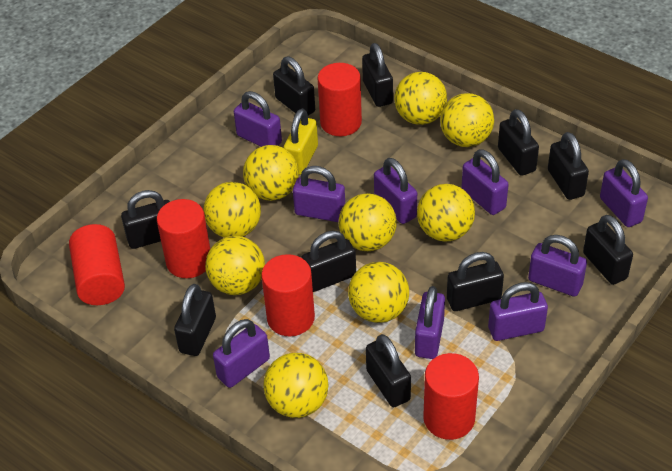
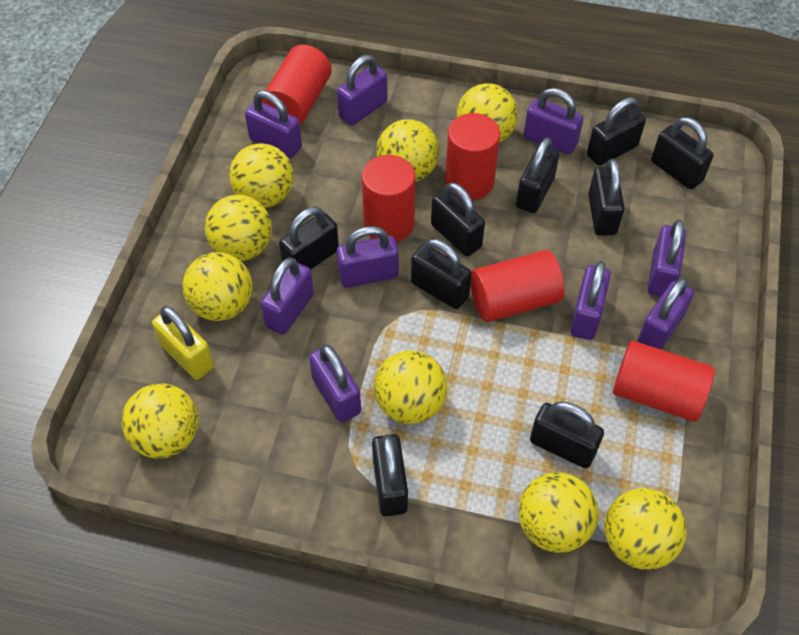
black padlock: 10 -> 9

